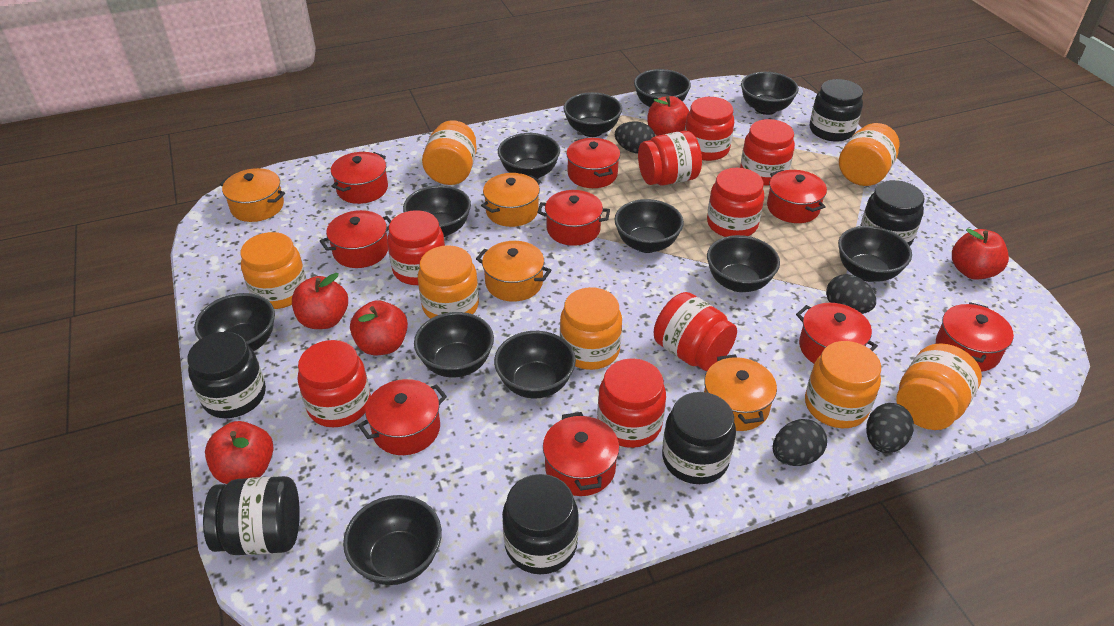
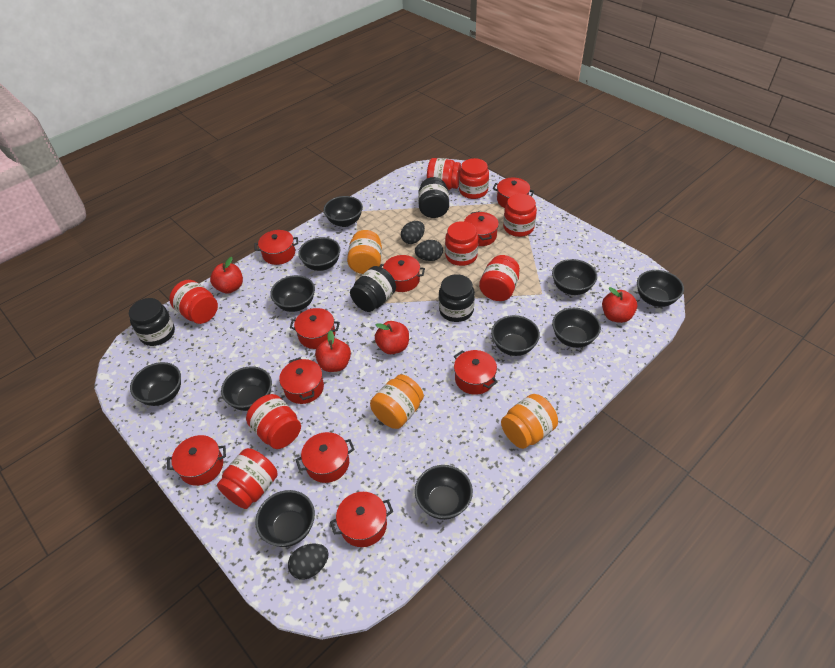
black bowl: 12 -> 11
black egg: 4 -> 3
black jar: 6 -> 4
orange jar: 7 -> 3
orange pot: 4 -> 0
red apple: 5 -> 4
red pot: 9 -> 10

